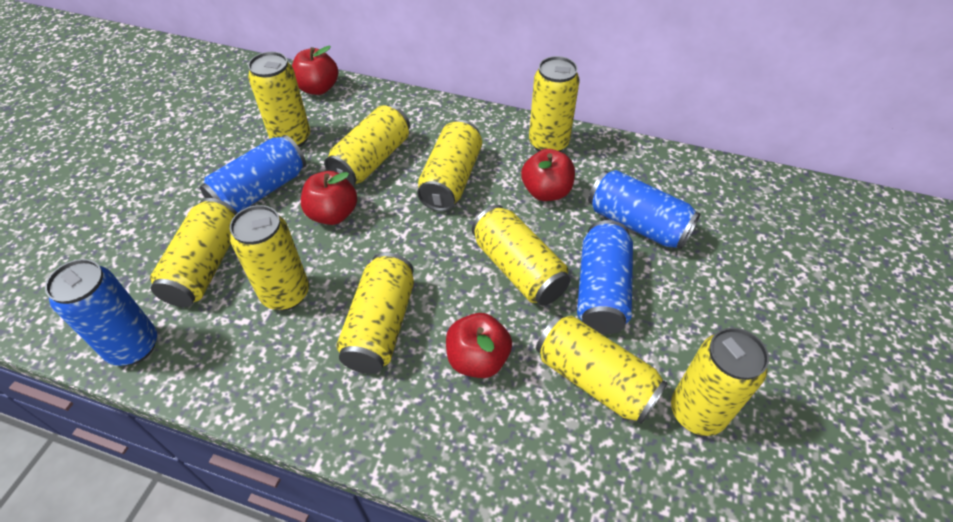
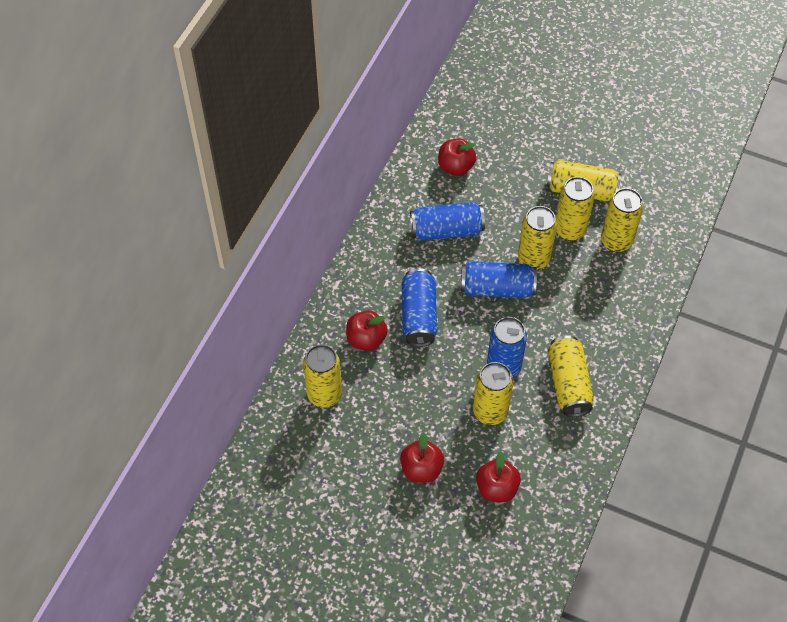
yellow can: 10 -> 7

